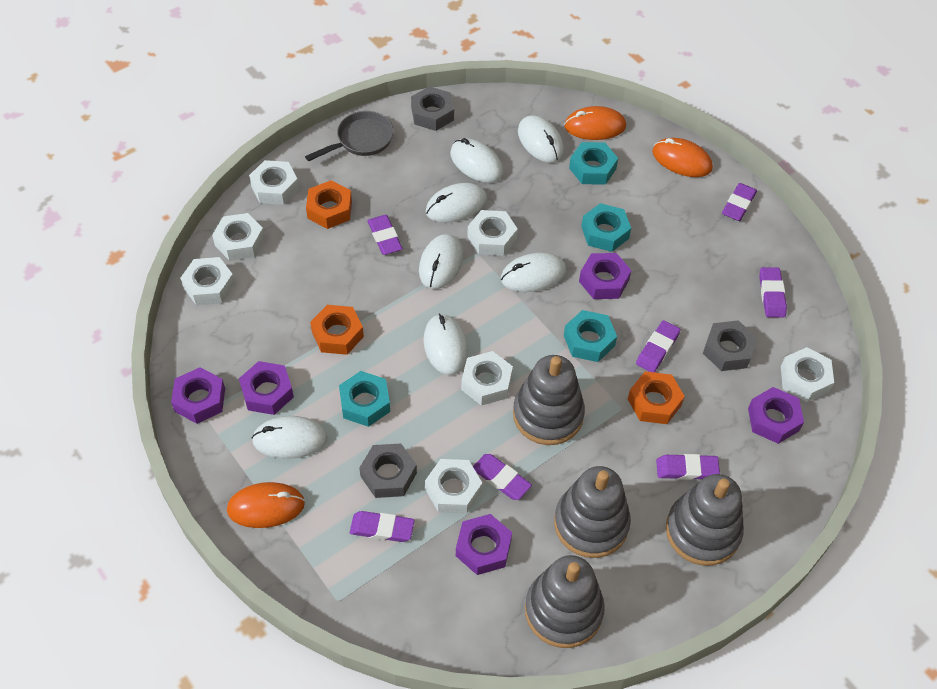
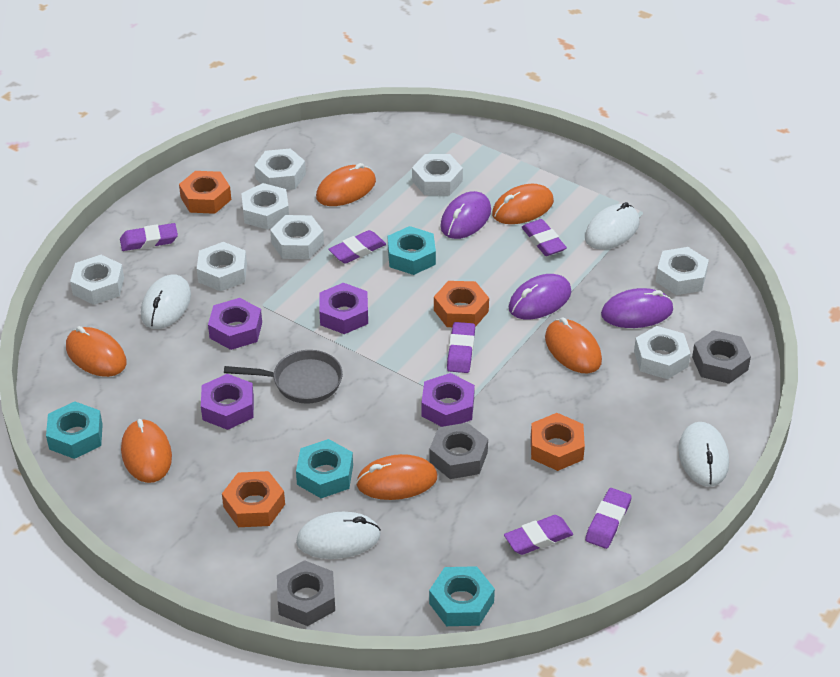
grey stacking toy: 4 -> 0
orange mouse: 3 -> 6
orange nut: 3 -> 4
purple eraser: 7 -> 6
purple mouse: 0 -> 3
purple nut: 5 -> 4
white mouse: 7 -> 4
white nut: 7 -> 8

